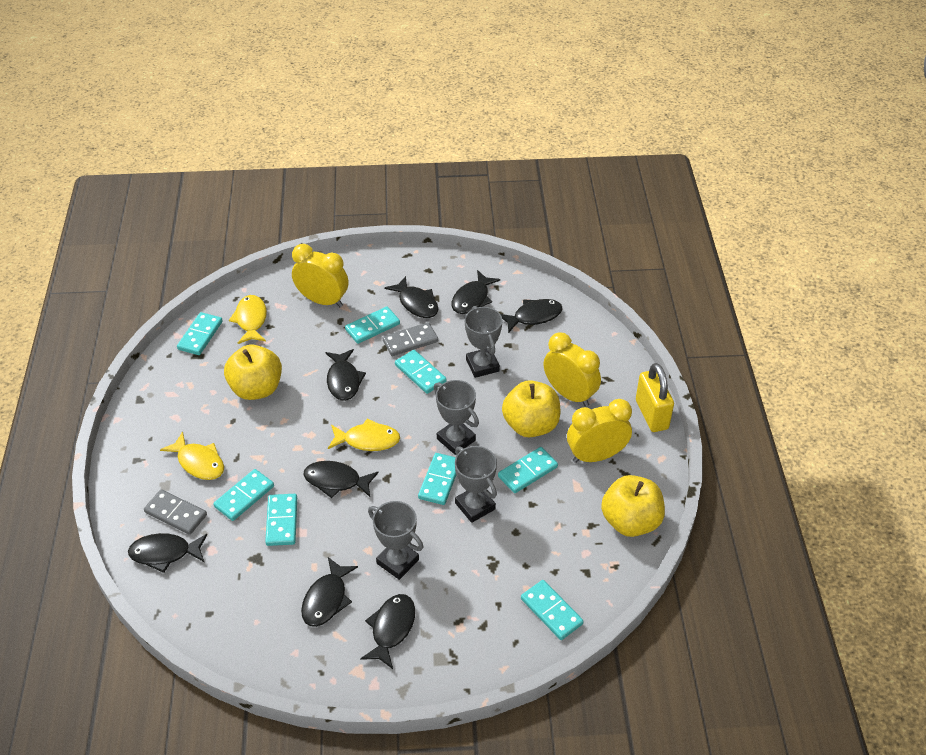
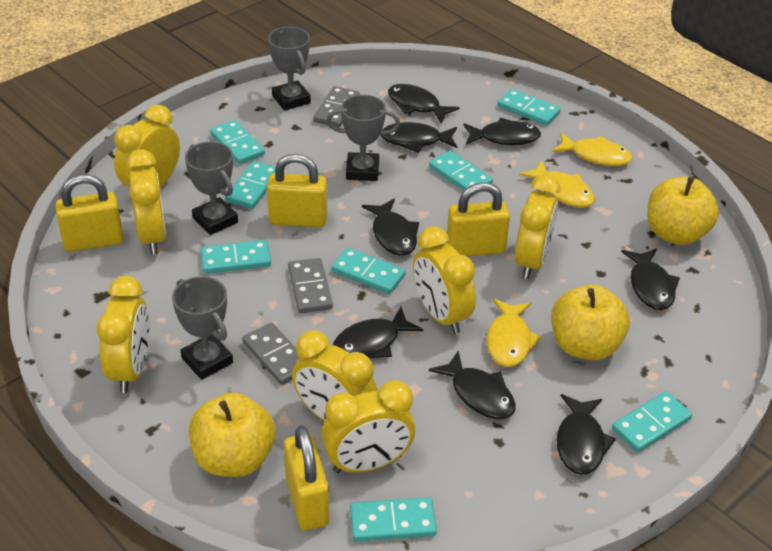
grey domino: 2 -> 3
yellow clock: 3 -> 7
yellow padlock: 1 -> 4

